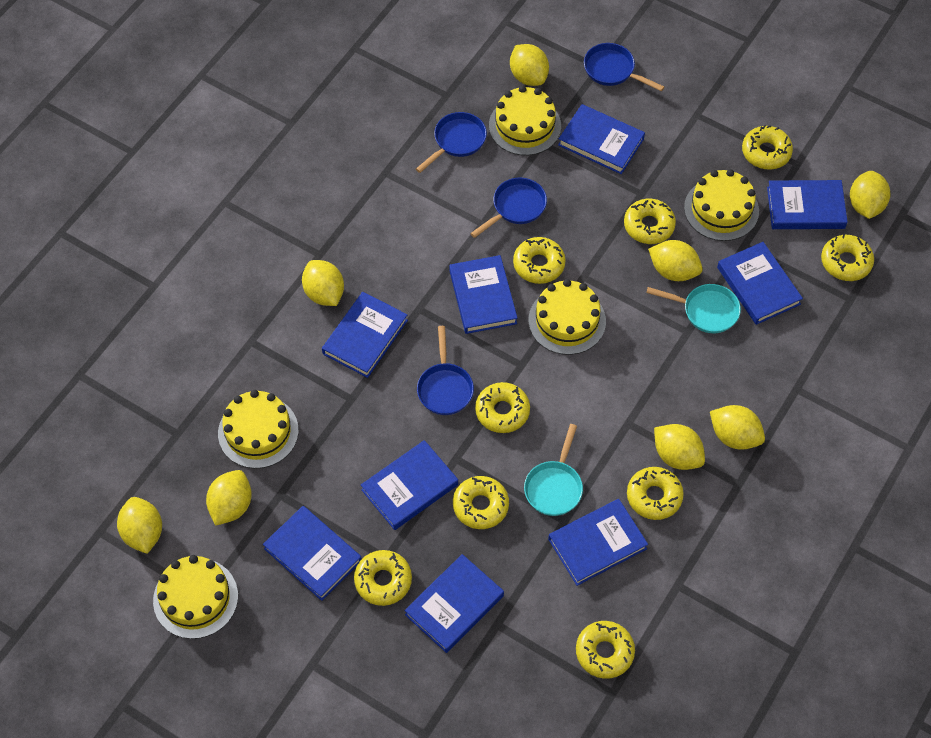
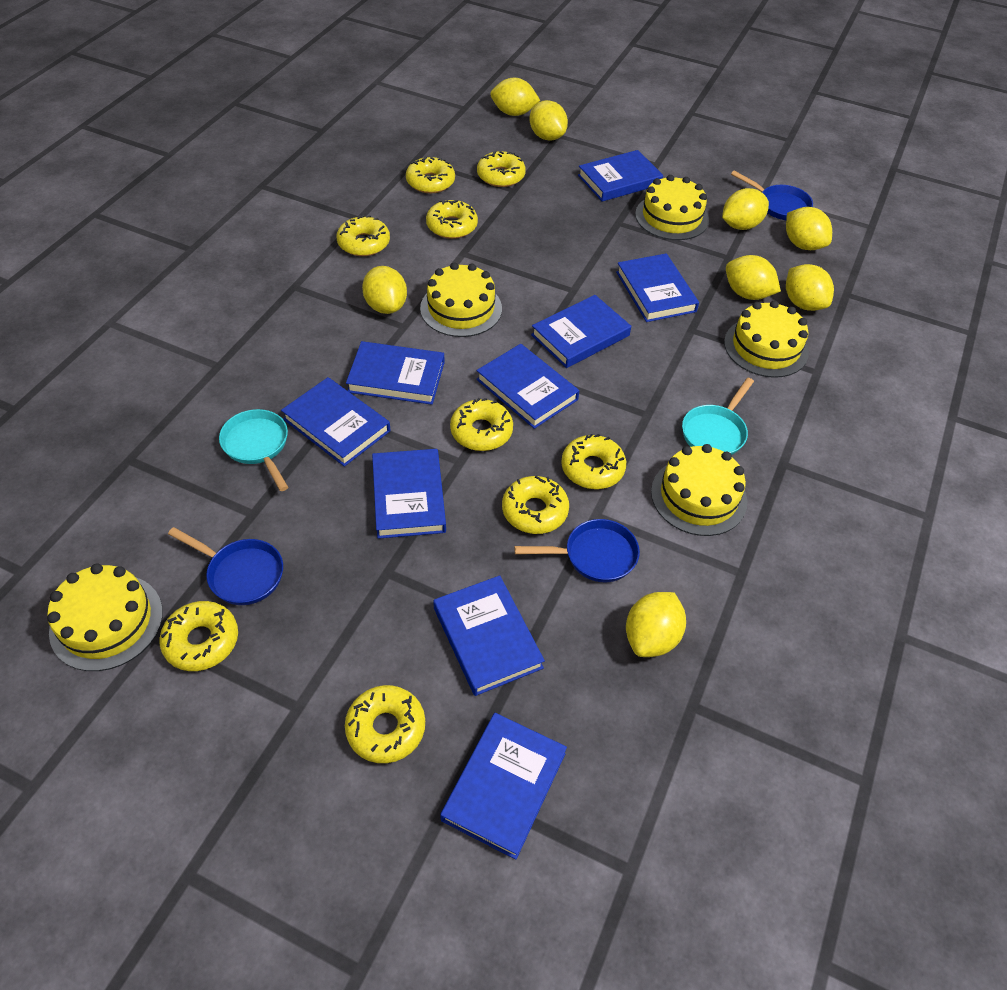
blue pan: 4 -> 3

